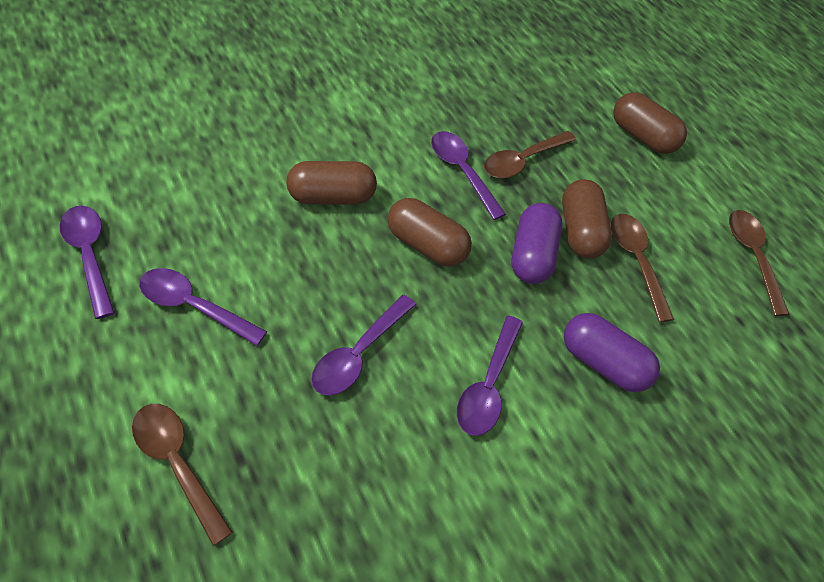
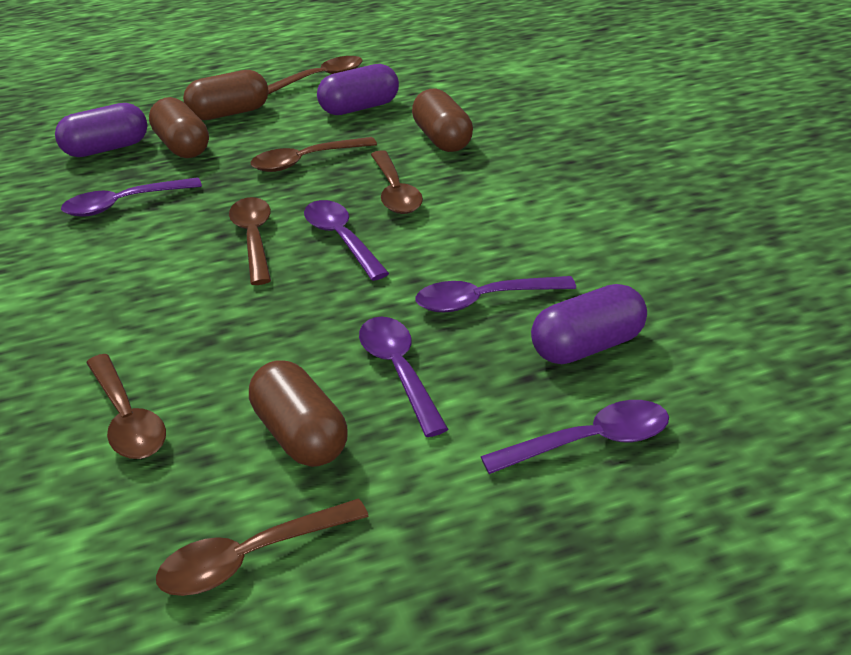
brown spoon: 4 -> 6
purple capsule: 2 -> 3

